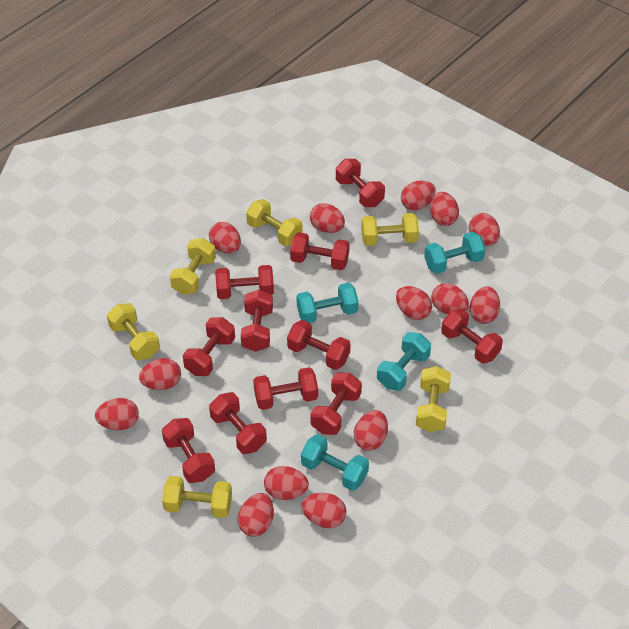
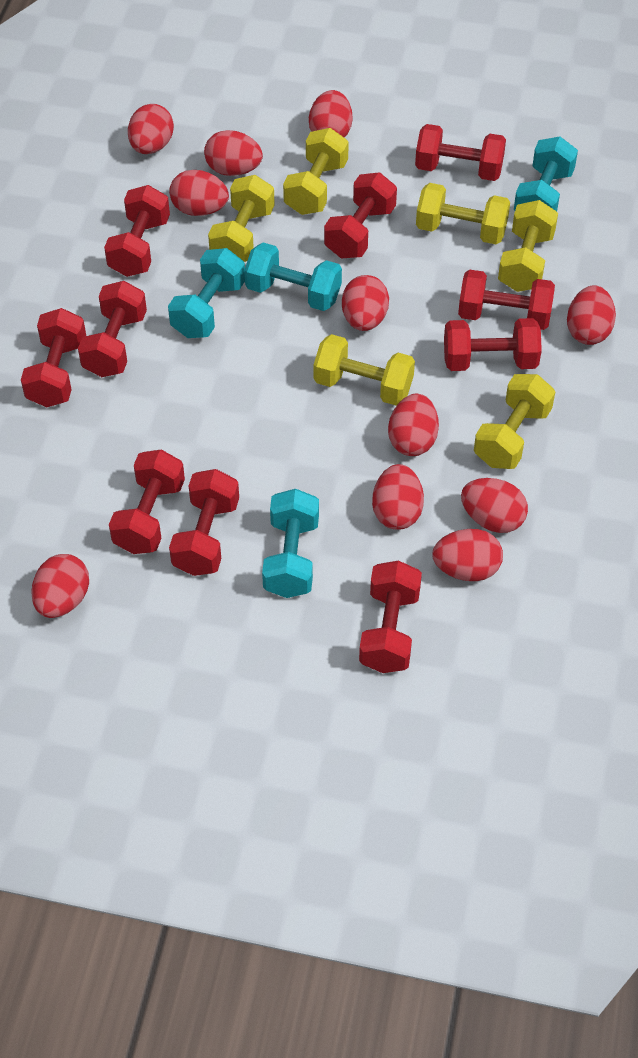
red dumbbell: 11 -> 10
red egg: 14 -> 11

